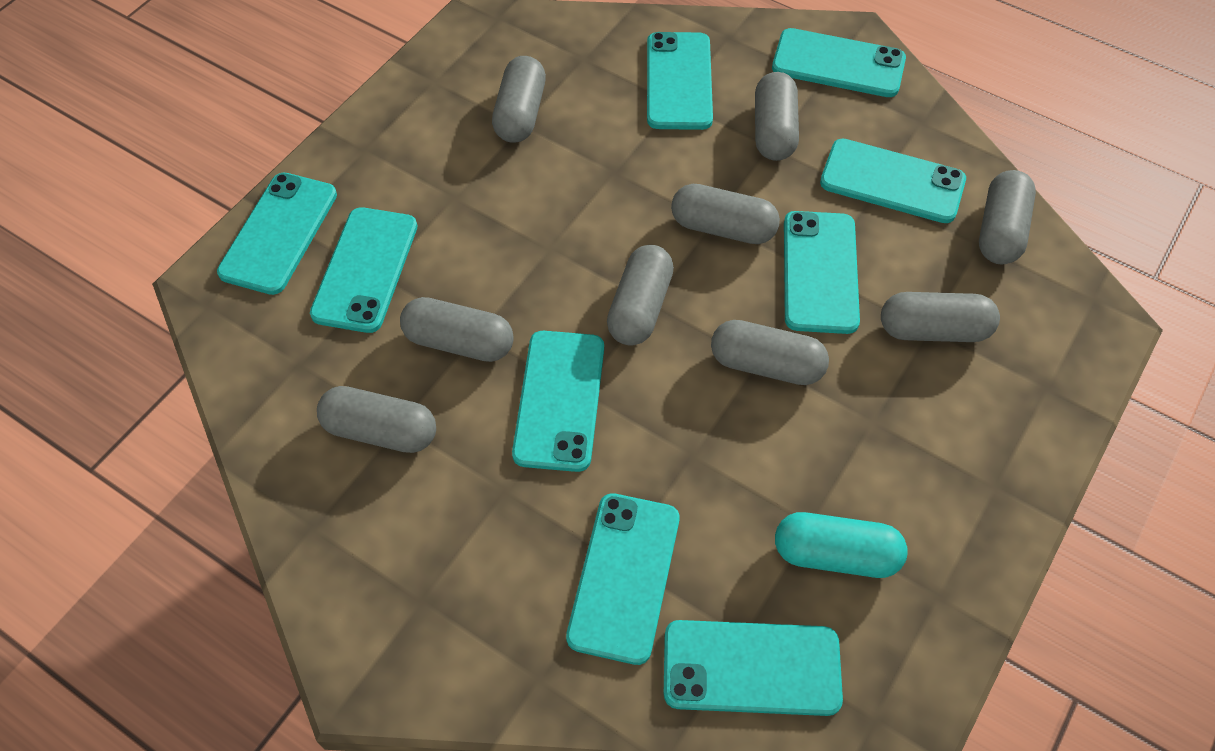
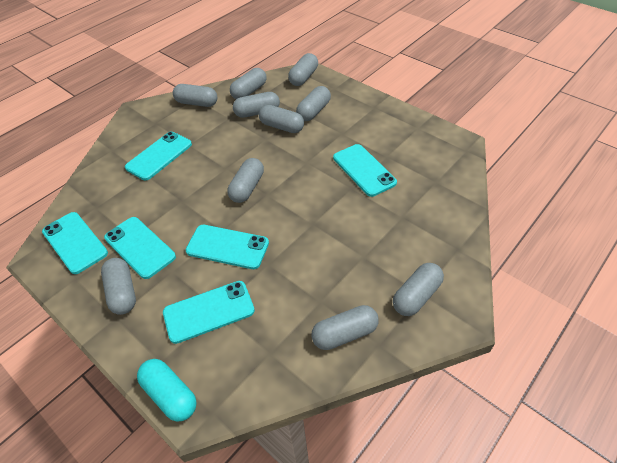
grey capsule: 9 -> 10
turquoise phone: 9 -> 6

